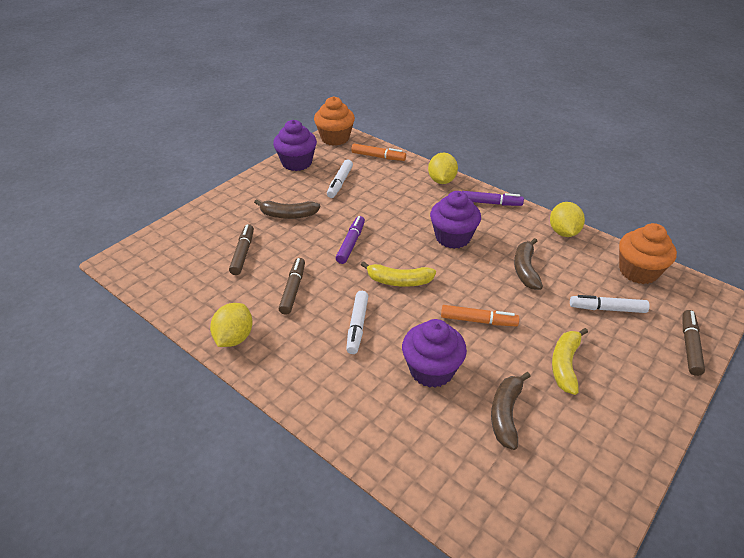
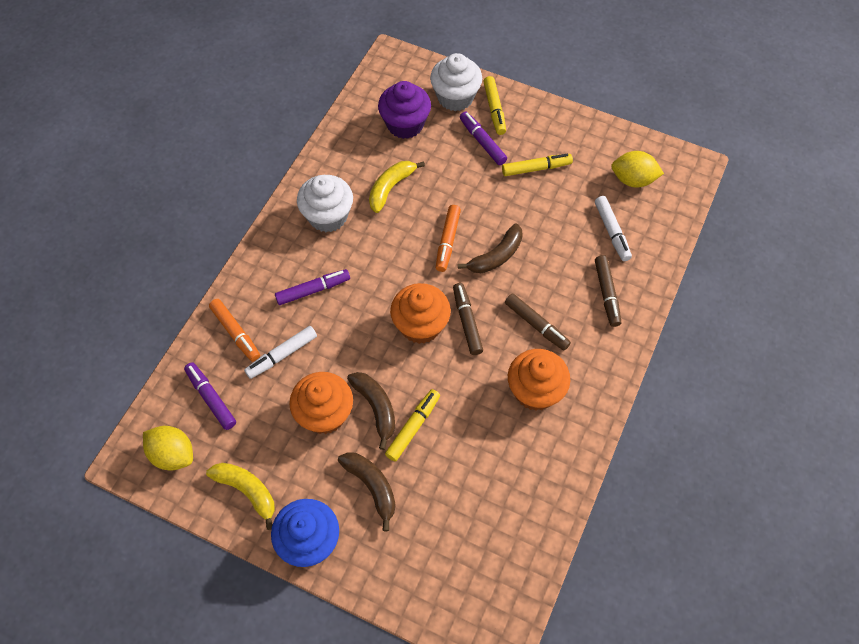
blue cupcake: 0 -> 1
orange cupcake: 2 -> 3
purple cupcake: 3 -> 1
purple marker: 2 -> 3
white cupcake: 0 -> 2
white marker: 3 -> 2
yellow lemon: 3 -> 2
yellow marker: 0 -> 3

